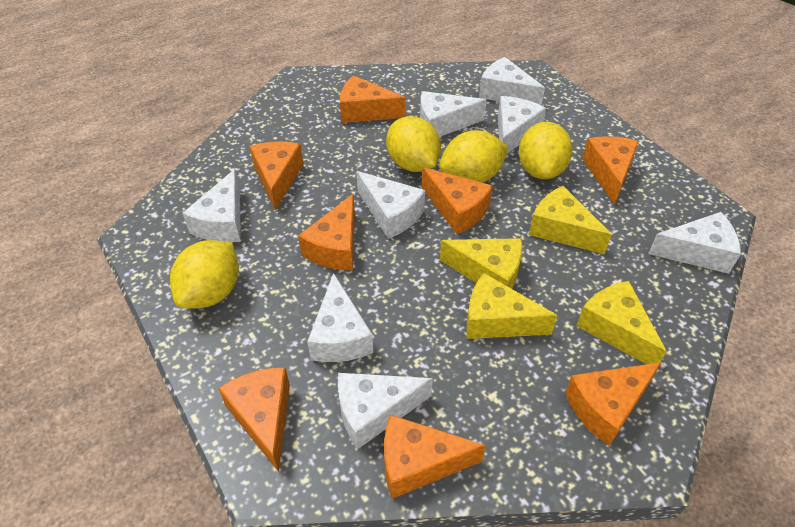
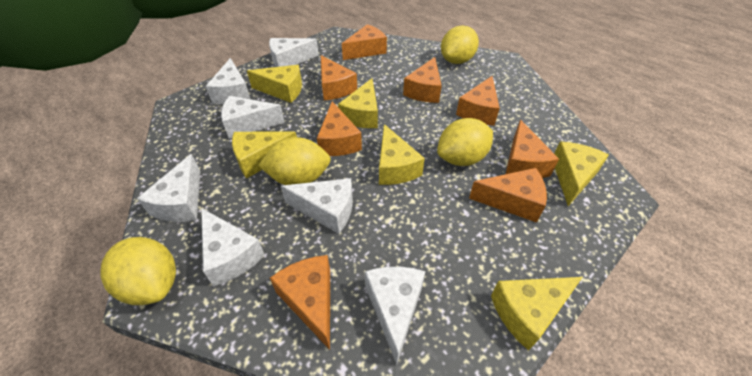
white cheese: 8 -> 7
yellow cheese: 4 -> 6

